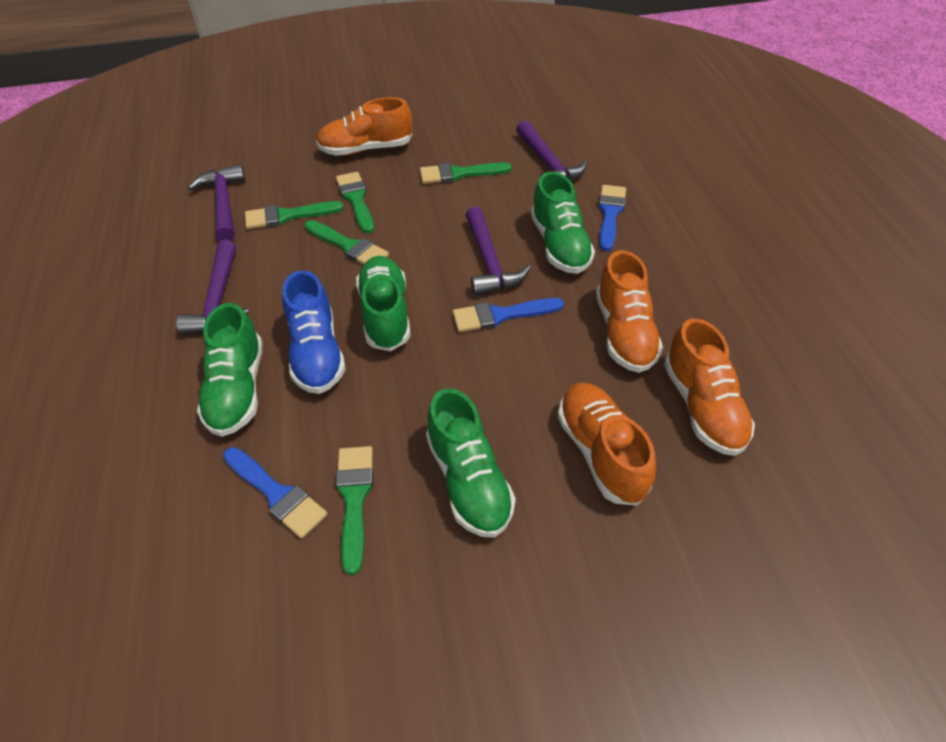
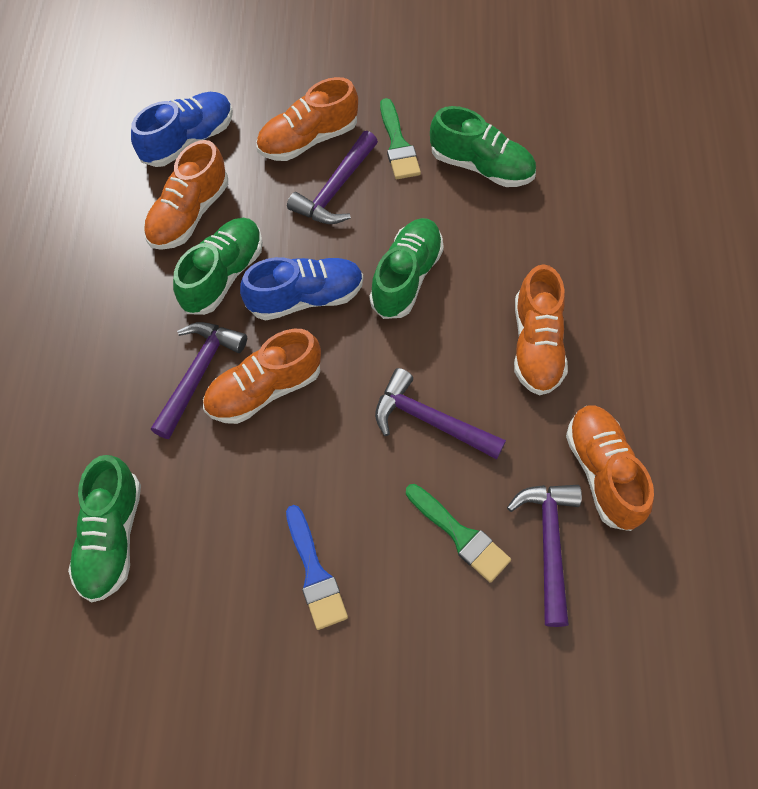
blue brush: 3 -> 1
blue shoe: 1 -> 2
green brush: 5 -> 2
orange shoe: 4 -> 5

